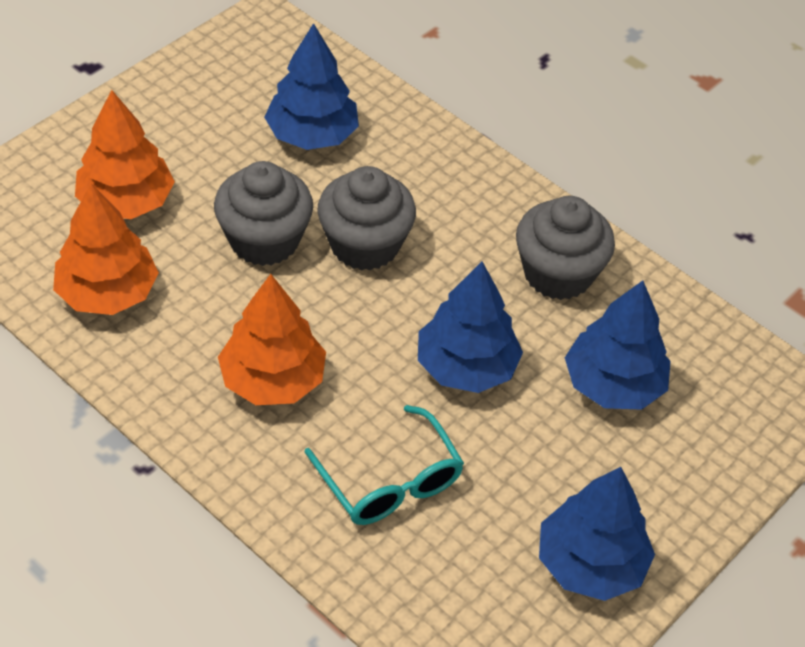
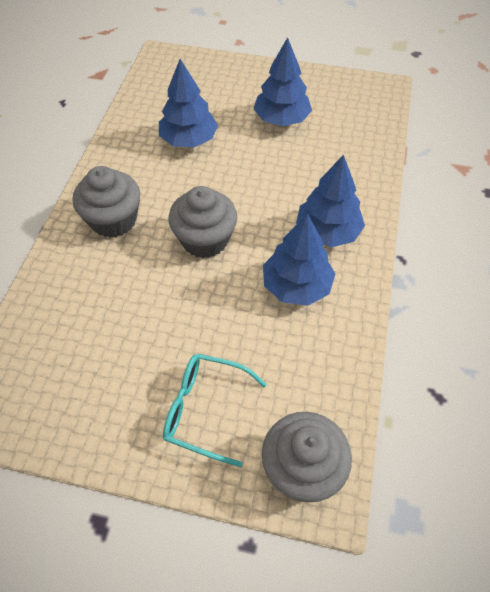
orange tree: 3 -> 0

